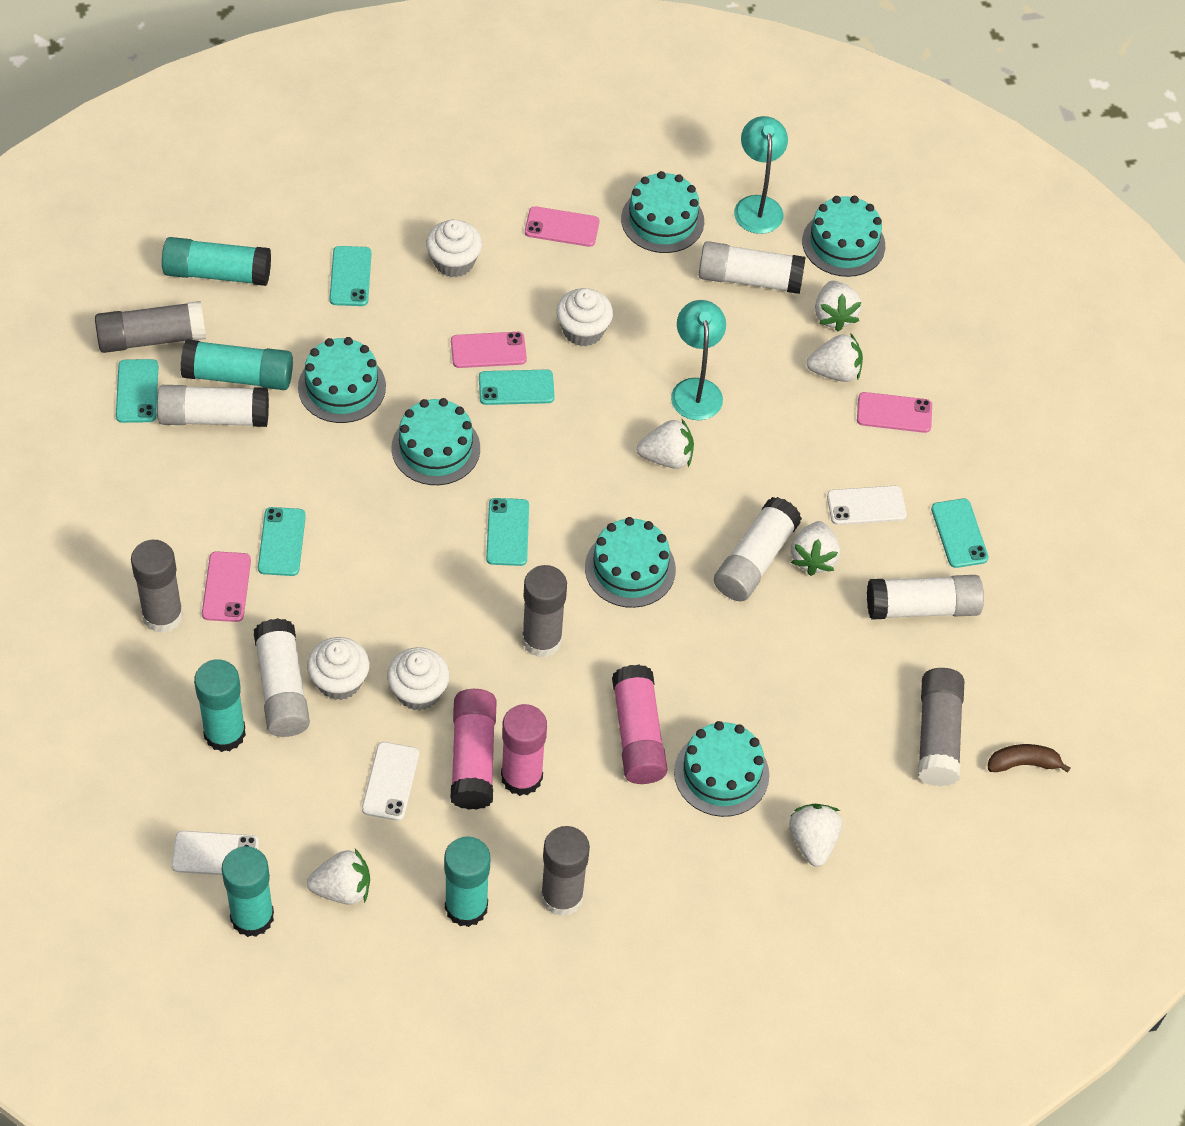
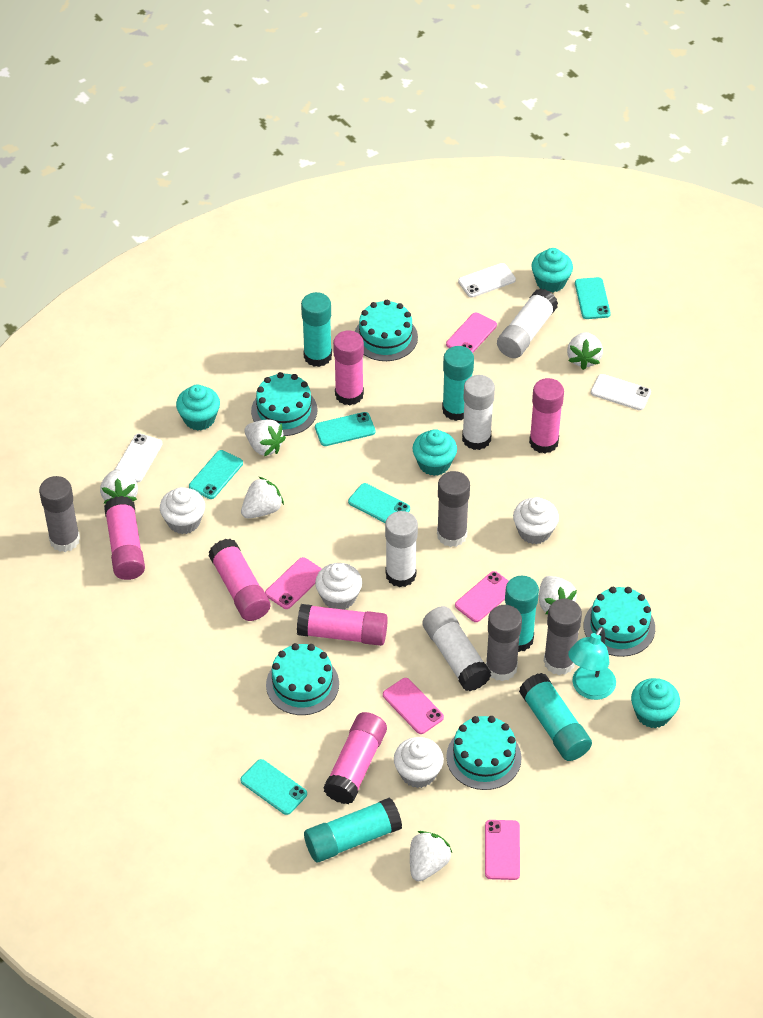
brown banana: 1 -> 0
grey glue stick: 5 -> 4
pink glue stick: 3 -> 6
pink phone: 4 -> 5
turquoise cake: 6 -> 5
turquoise cupcake: 0 -> 4
turquoise lamp: 2 -> 1
turquoise phone: 6 -> 5
white glue stick: 5 -> 4

